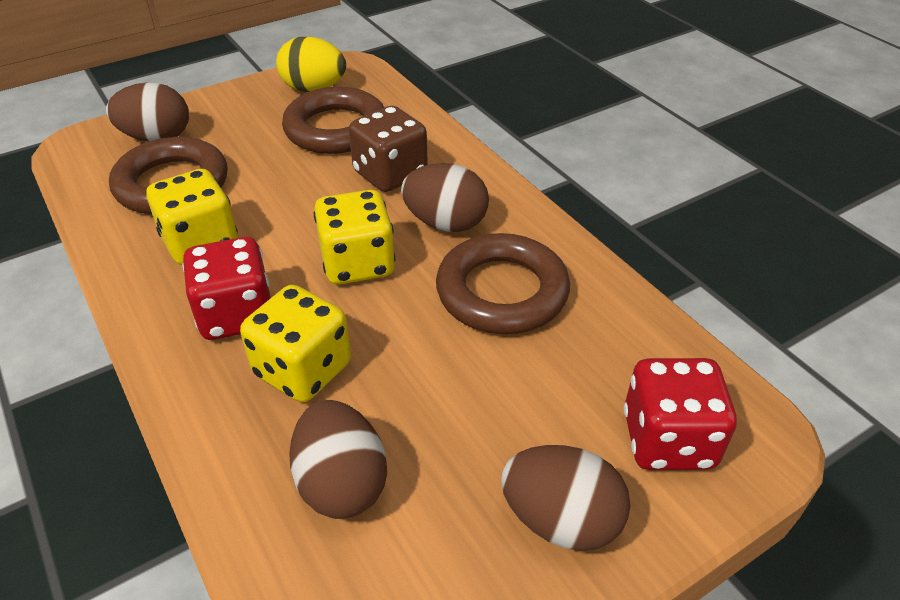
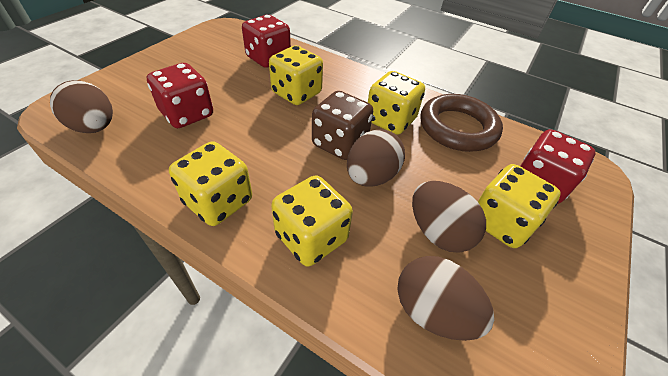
brown ring: 3 -> 1
red dice: 2 -> 3
yellow dice: 3 -> 5
yellow egg: 1 -> 0

